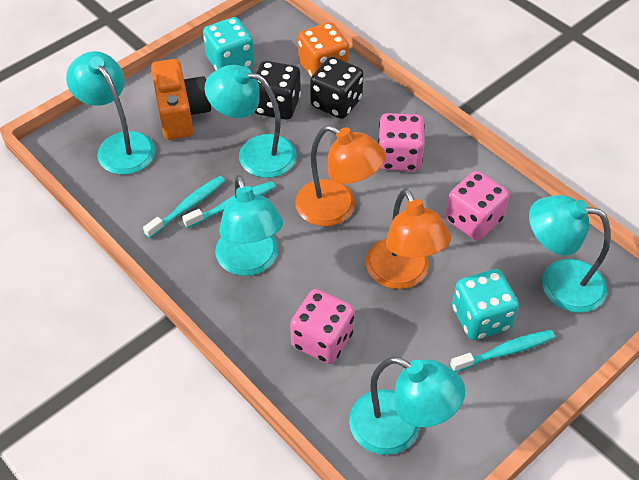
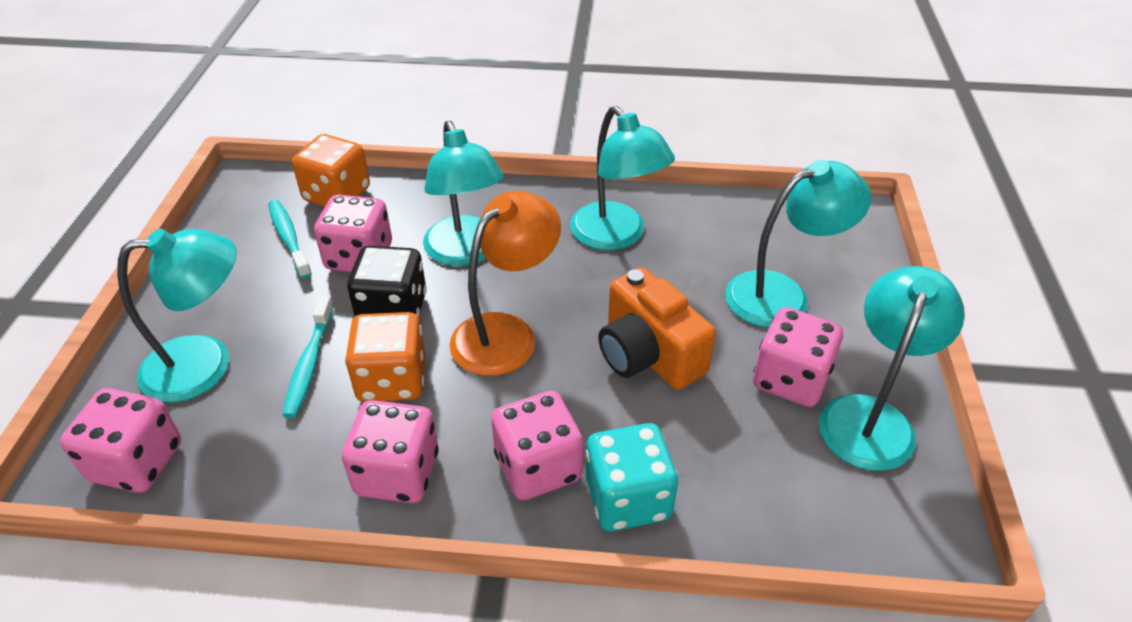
black dice: 2 -> 1
orange dice: 1 -> 2
orange lamp: 2 -> 1
pink dice: 3 -> 5
turquoise dice: 2 -> 1
turquoise toothbrush: 3 -> 2

